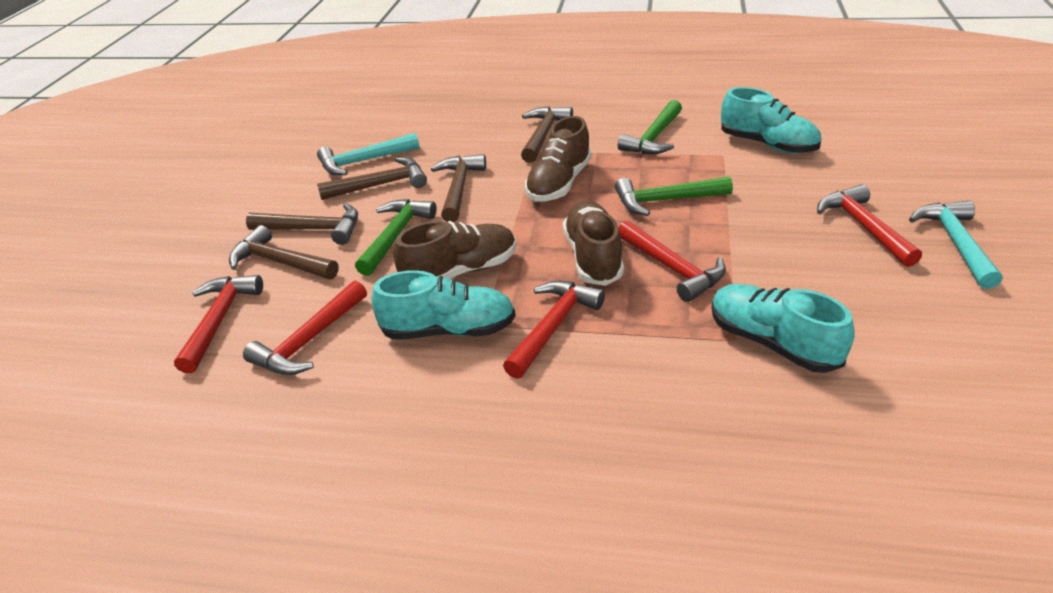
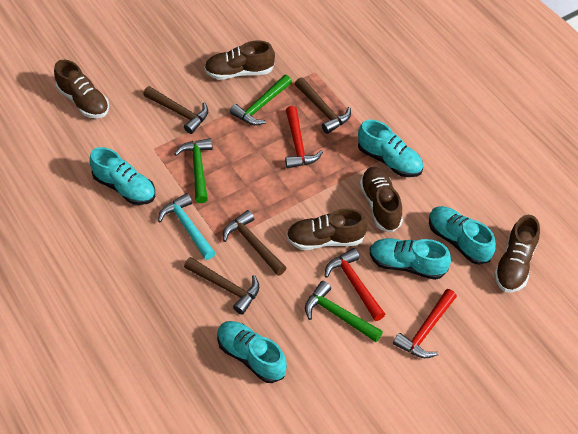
brown hammer: 5 -> 4
brown shoe: 3 -> 5
red hammer: 5 -> 3
turquoise hammer: 2 -> 1
turquoise shoe: 3 -> 5

